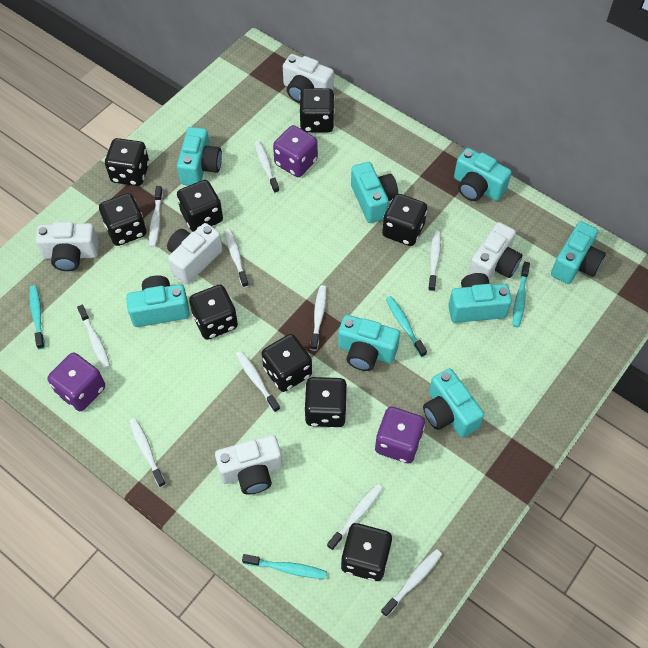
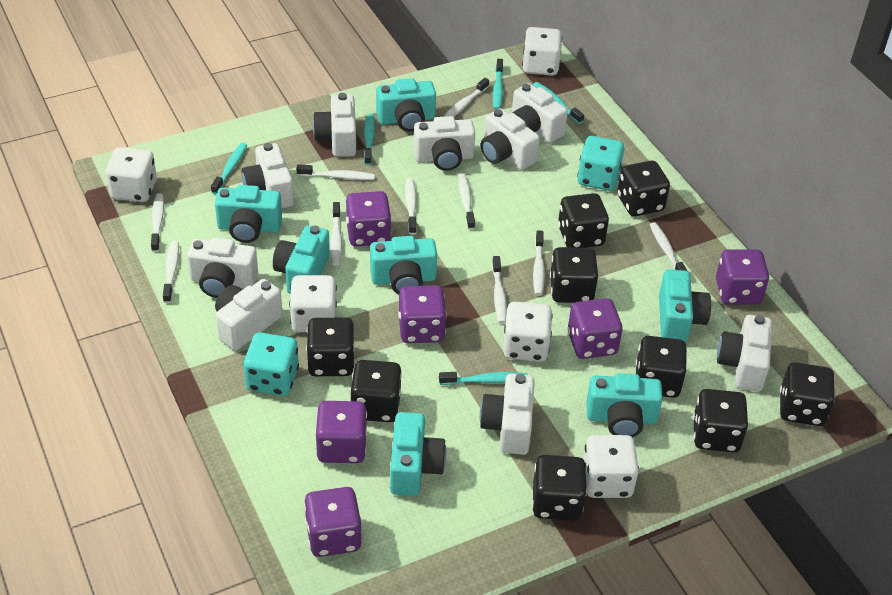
purple dice: 3 -> 6
turquoise camera: 8 -> 7
turquoise dice: 0 -> 2
turquoise toothbrush: 4 -> 5
white camera: 5 -> 9
white dice: 0 -> 5

